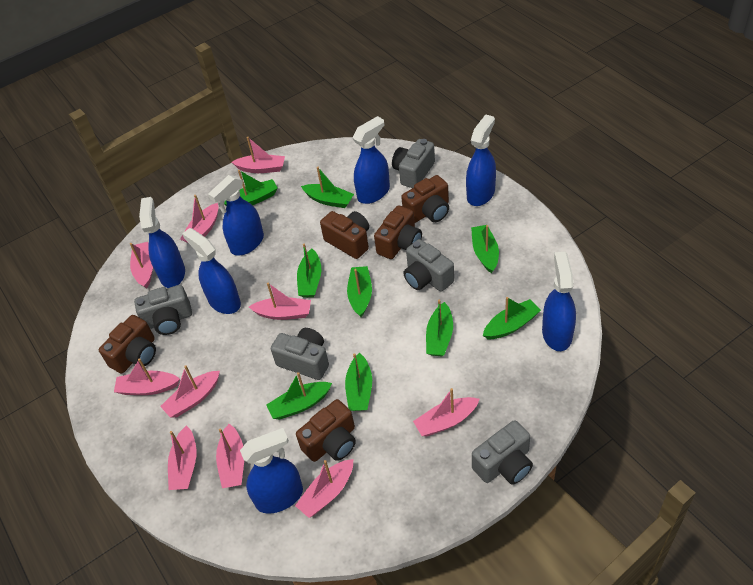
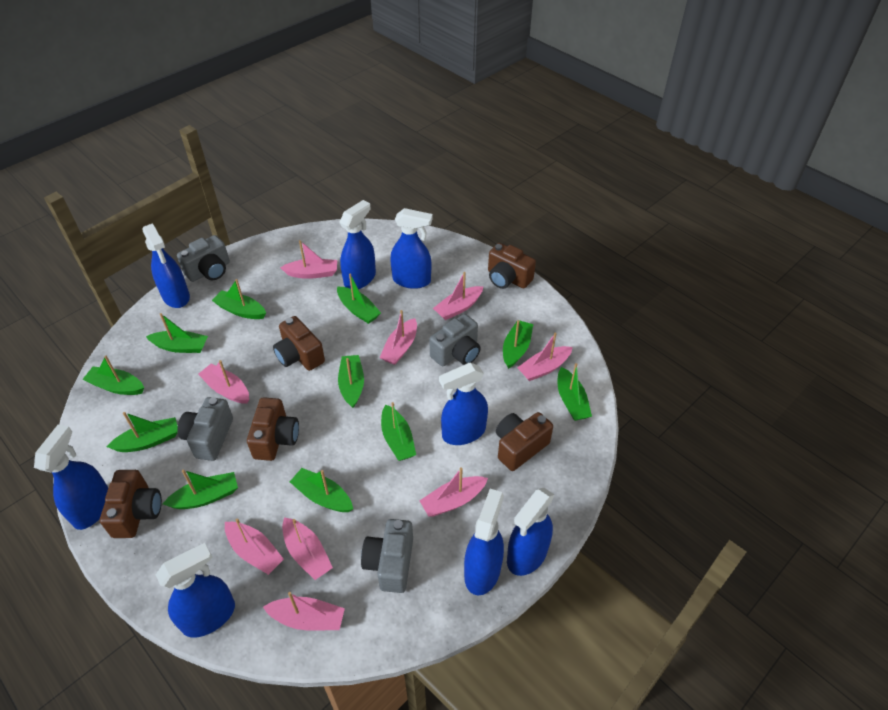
blue spray bottle: 7 -> 8
green boat: 9 -> 11
grey camera: 5 -> 4
pink boat: 10 -> 9

